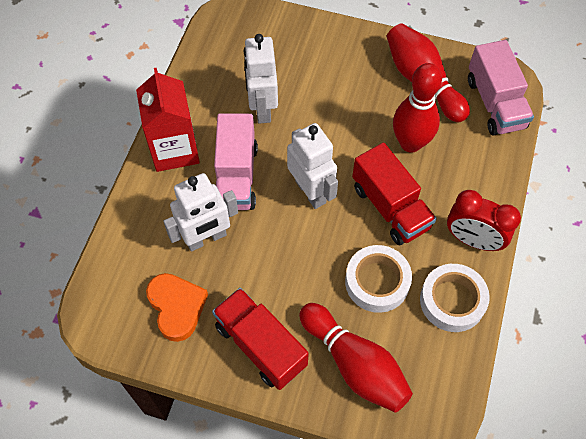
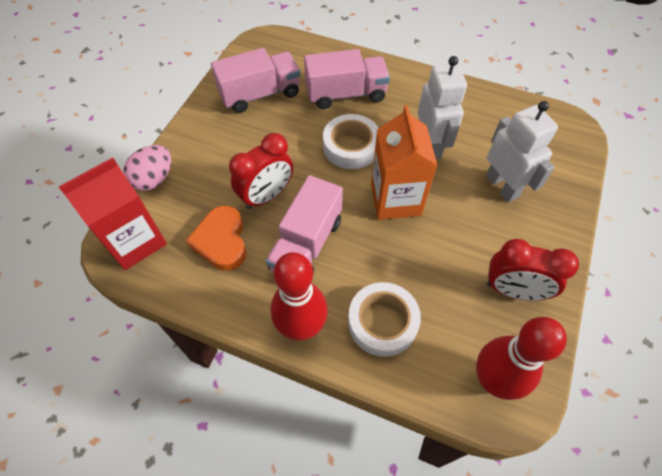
orange carton: 0 -> 1
pink egg: 0 -> 1
pink truck: 2 -> 3
red bowling pin: 3 -> 2
red clock: 1 -> 2
red truck: 2 -> 0
white robot: 3 -> 2

